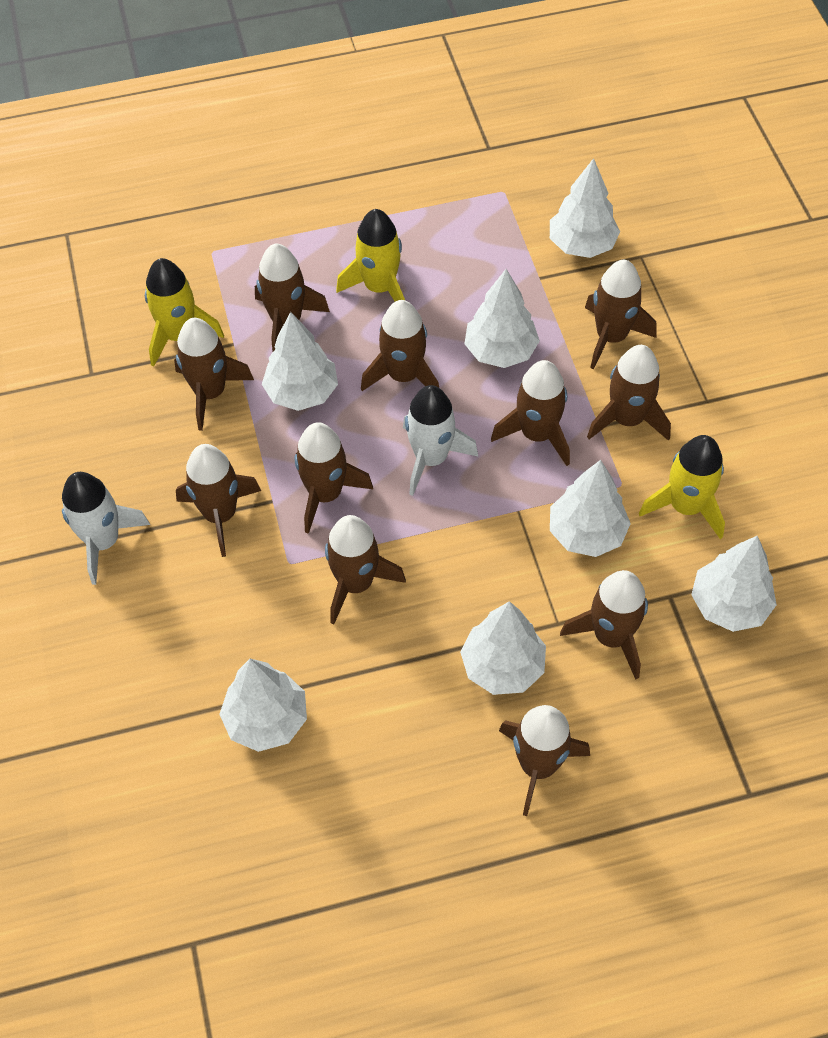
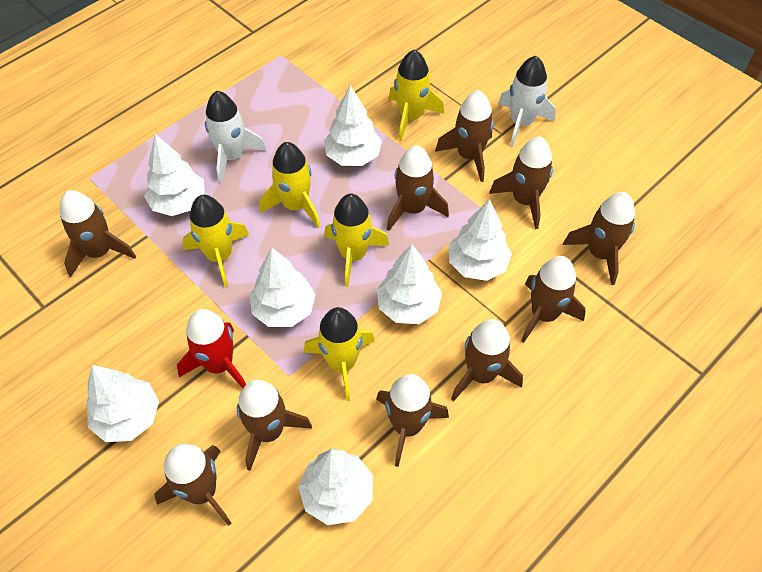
brown rocket: 11 -> 10
red rocket: 0 -> 1
yellow rocket: 3 -> 5

